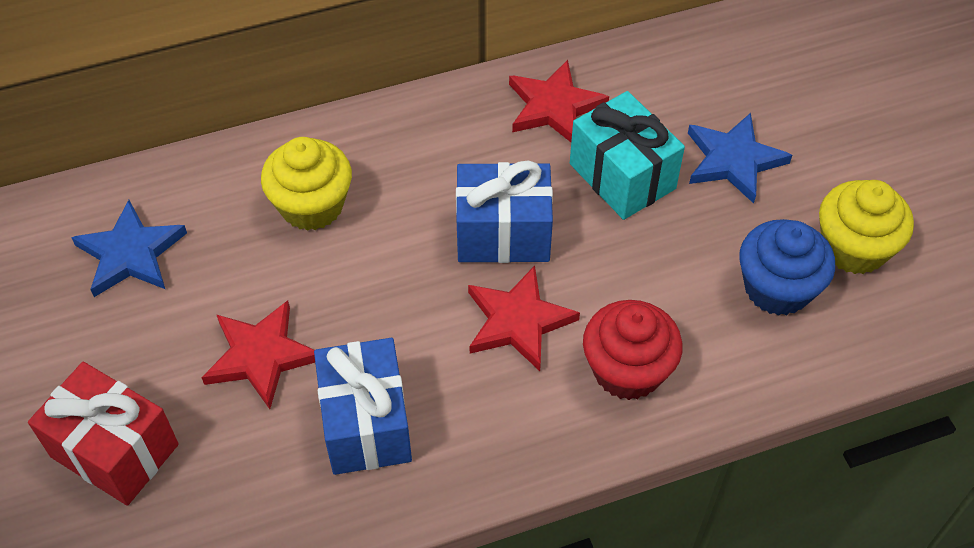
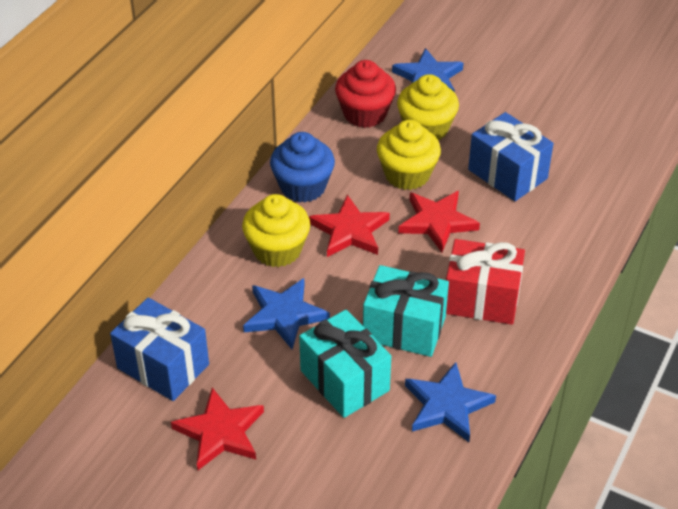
blue star: 2 -> 3
turquoise gift: 1 -> 2
yellow cupcake: 2 -> 3

